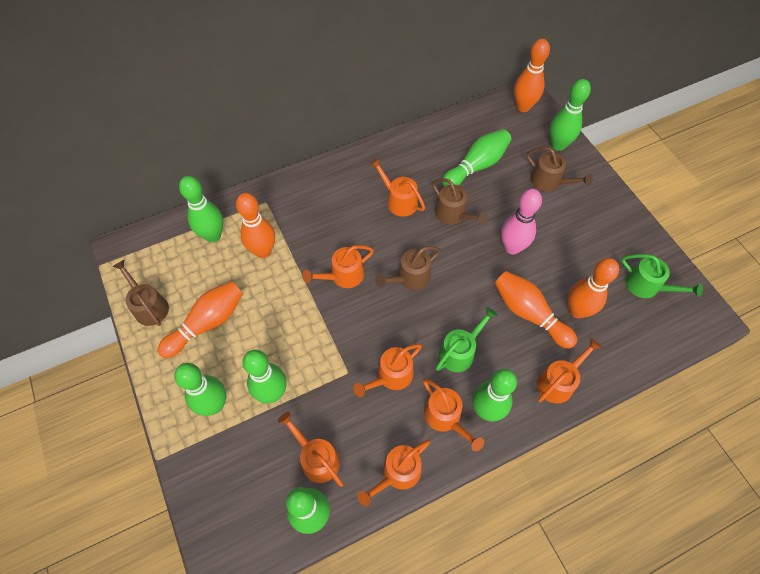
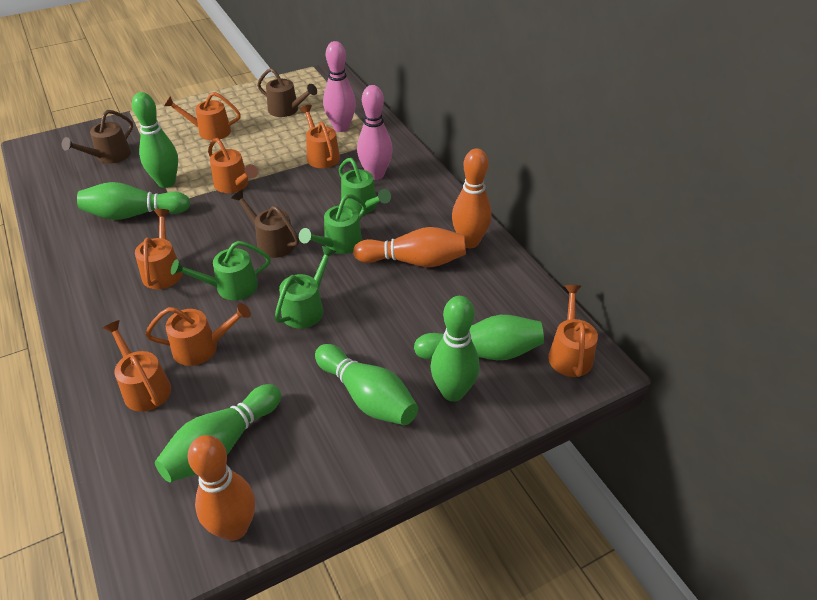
brown watering can: 4 -> 3
green bowling pin: 7 -> 6
green watering can: 2 -> 4
orange bowling pin: 5 -> 3
pink bowling pin: 1 -> 2

